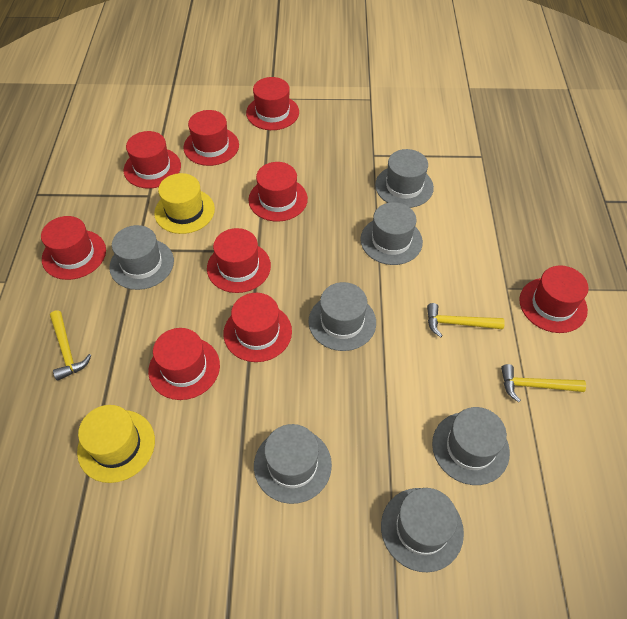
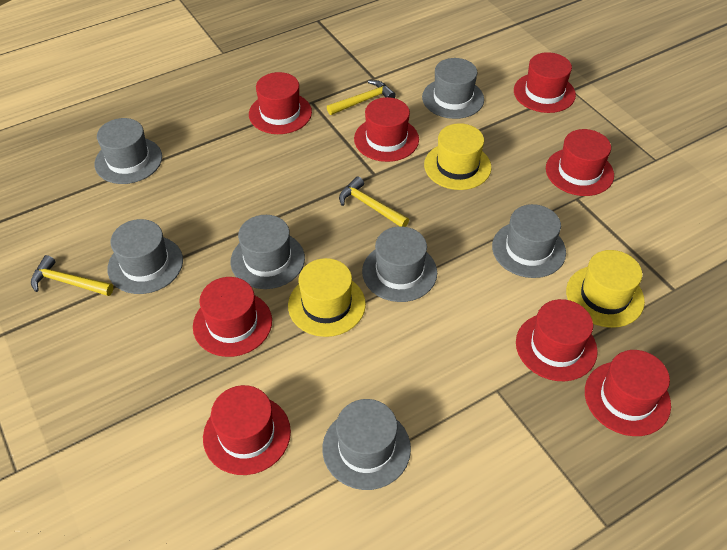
red hat: 9 -> 8
yellow hat: 2 -> 3

